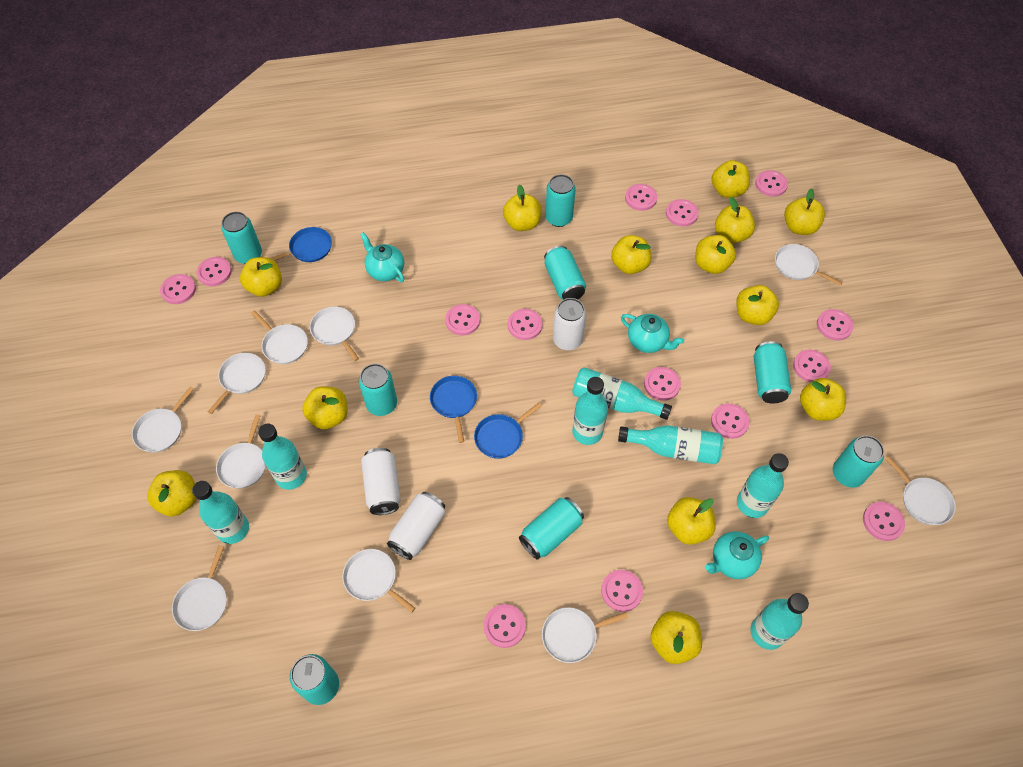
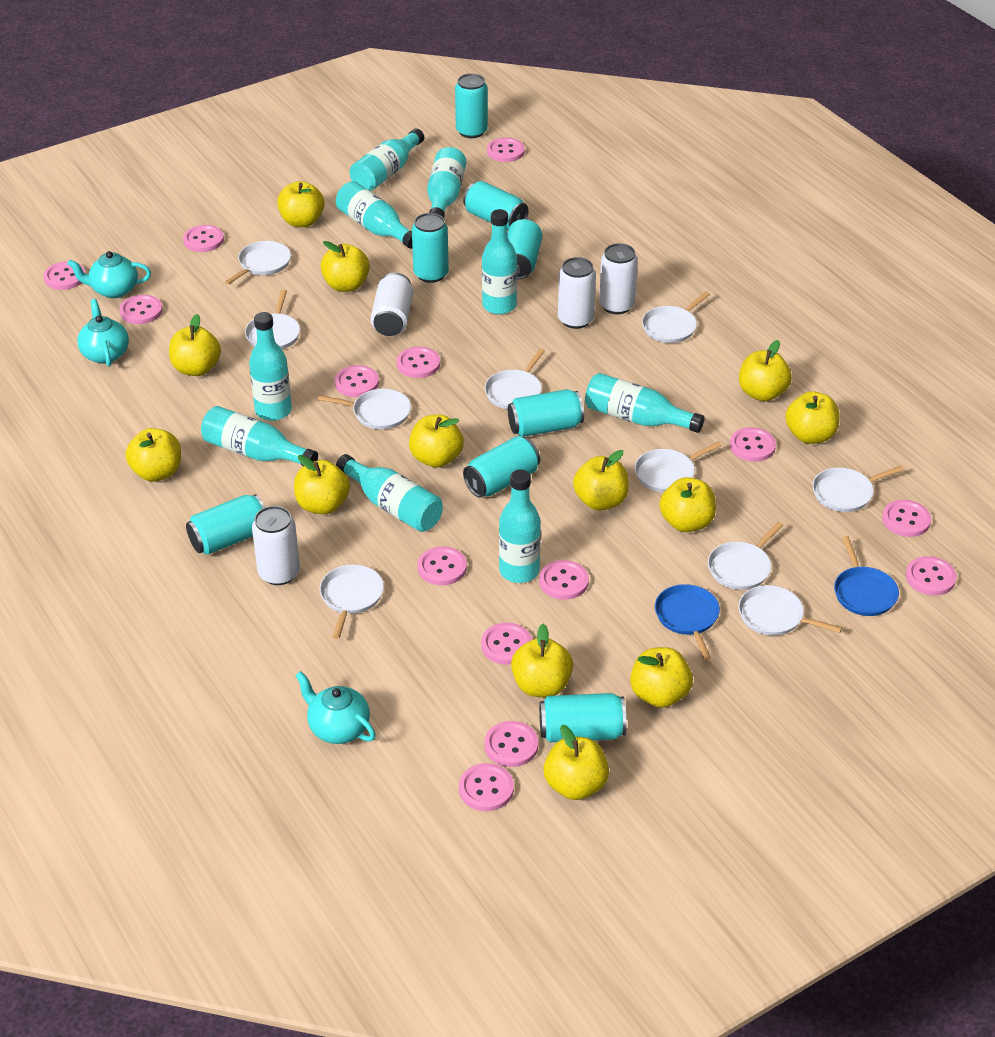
blue pan: 3 -> 2
turquoise bottle: 7 -> 9
white can: 3 -> 4

